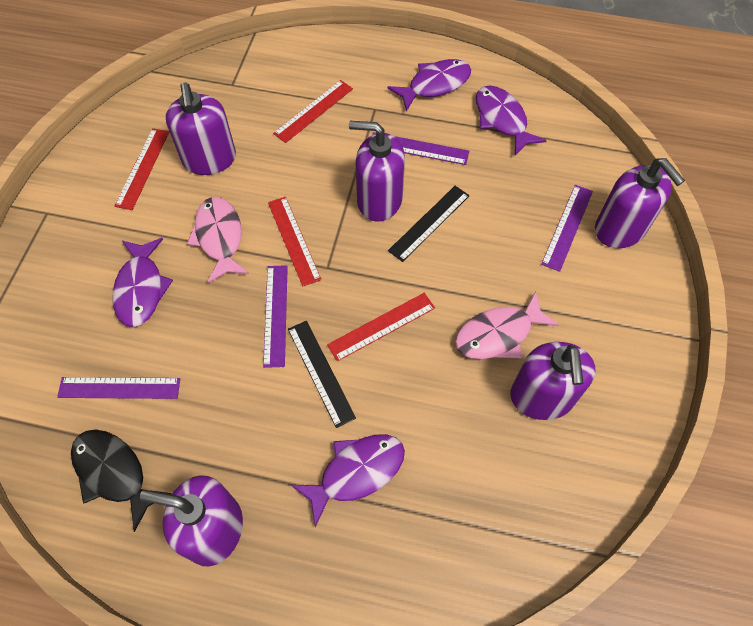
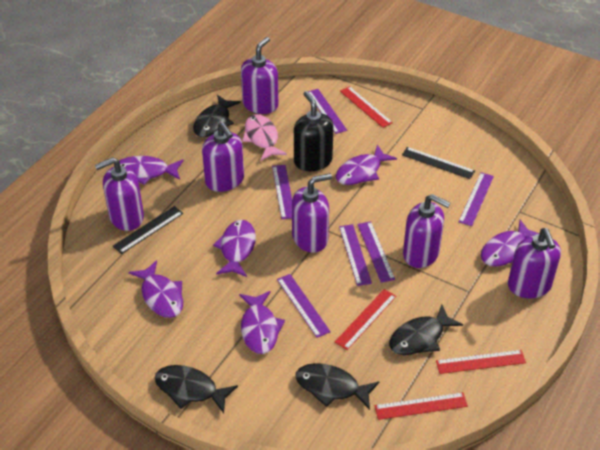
black fish: 1 -> 4
black soap dispenser: 0 -> 1
pink fish: 2 -> 1
purple fish: 4 -> 6
purple ruler: 4 -> 6
purple soap dispenser: 5 -> 6

